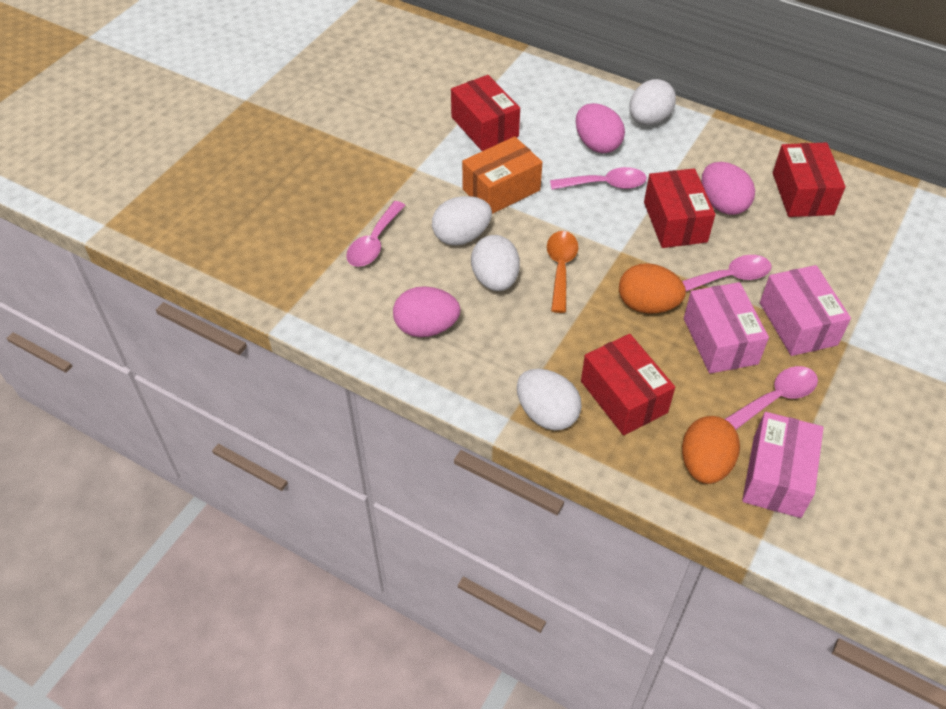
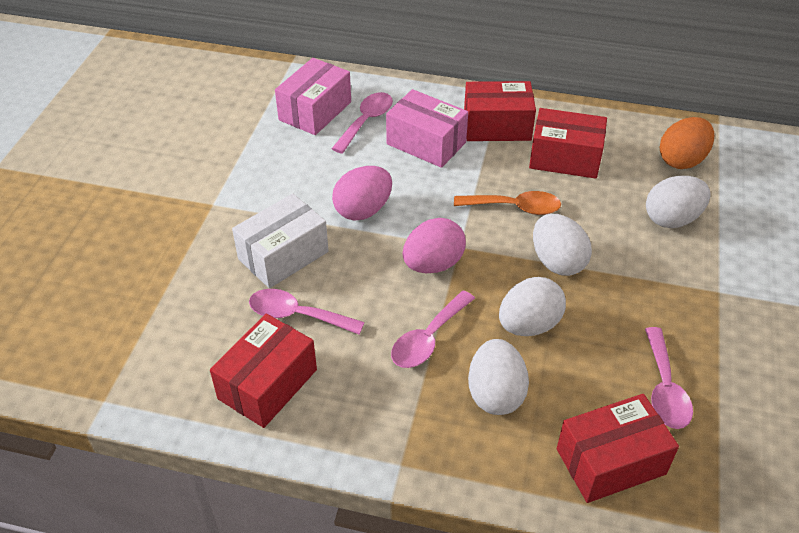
orange box: 1 -> 0
orange egg: 2 -> 1
pink box: 3 -> 2
pink egg: 3 -> 2
white box: 0 -> 1

